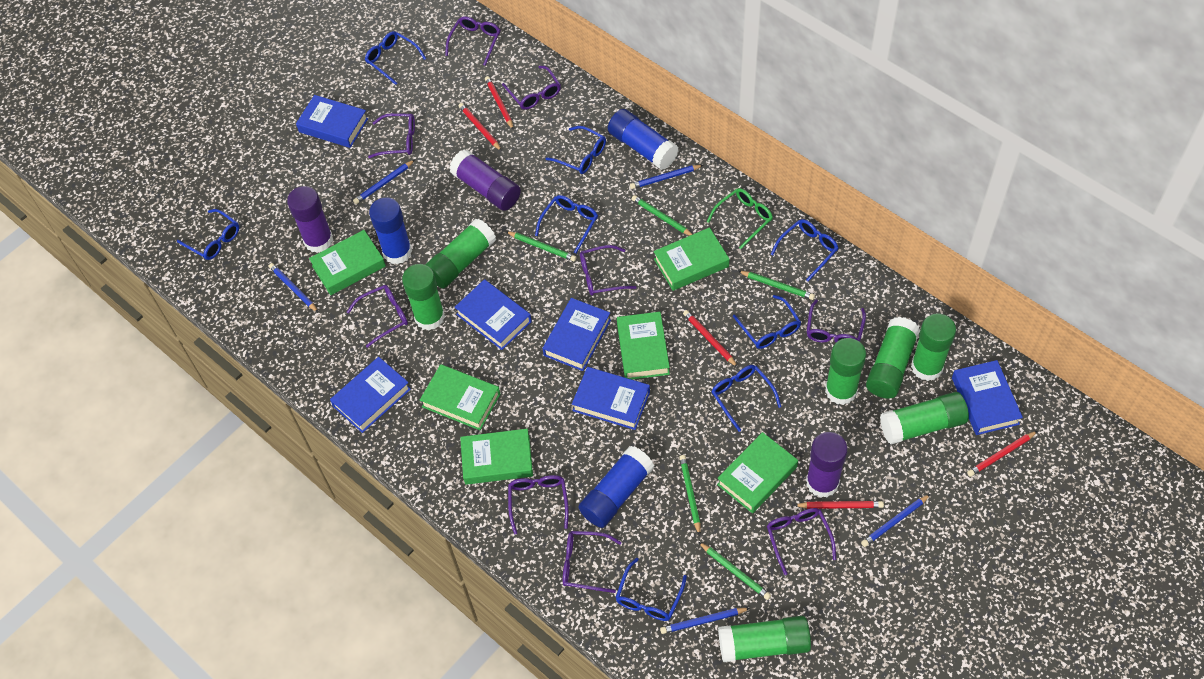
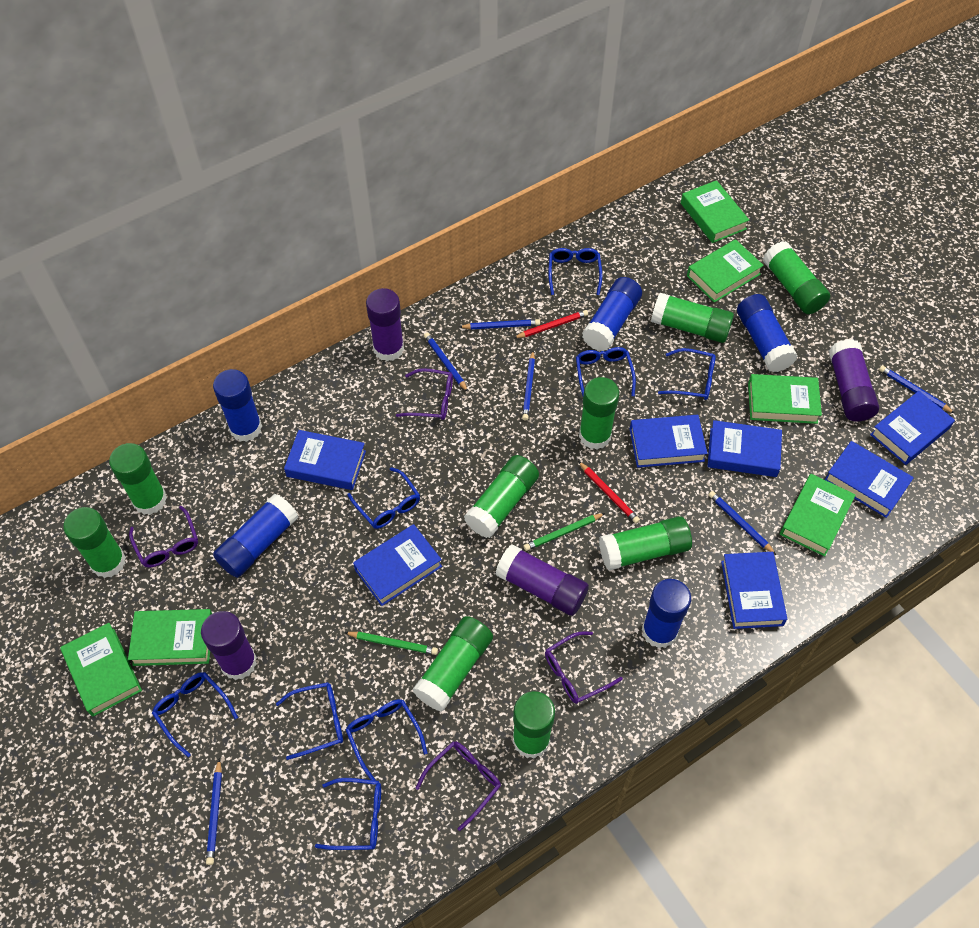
blue book: 6 -> 7
blue glue stick: 3 -> 5
blue pencil: 5 -> 6
green glasses: 1 -> 0
green glue stick: 7 -> 9
green pencil: 5 -> 2
purple glasses: 9 -> 4
purple glue stick: 3 -> 4
red pencil: 5 -> 2

